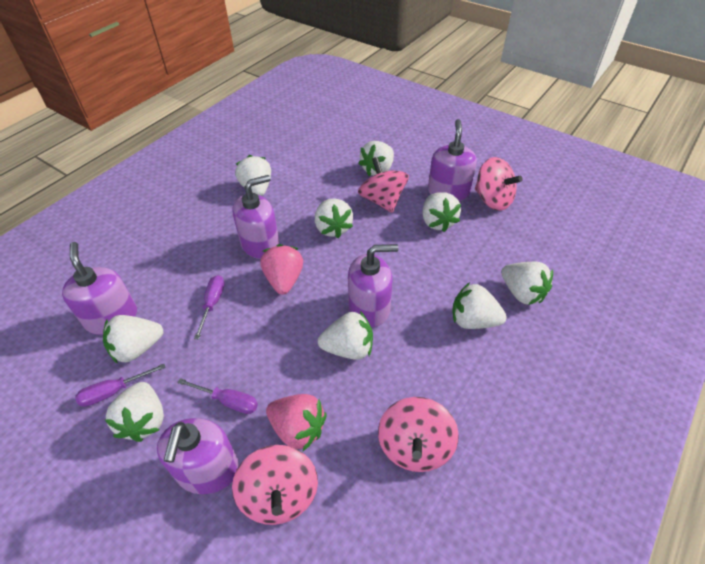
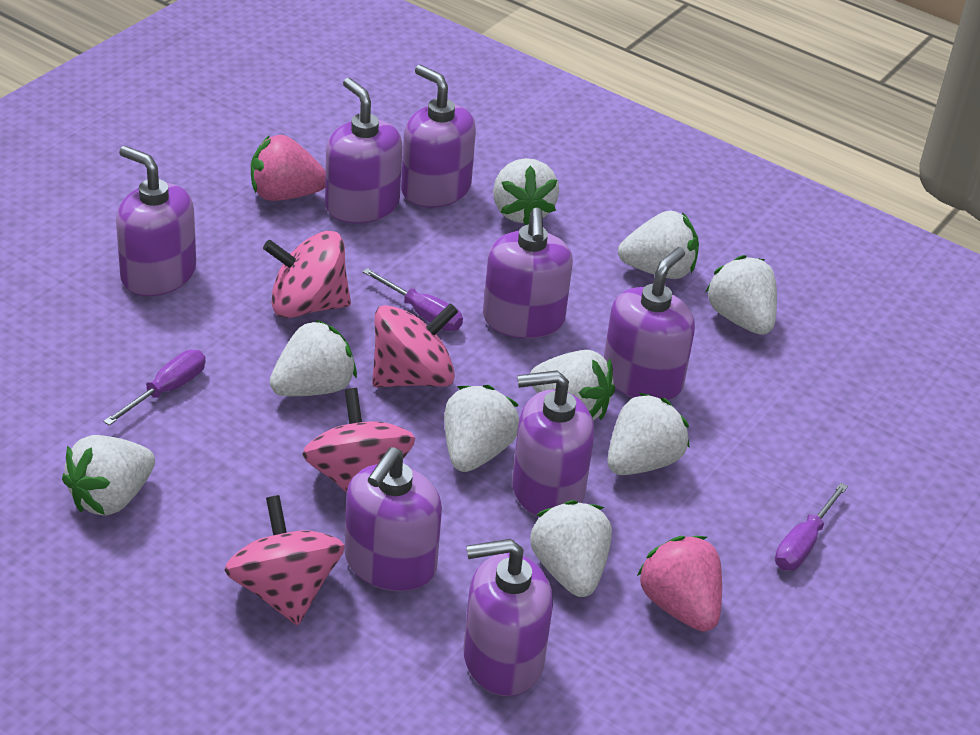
purple soap dispenser: 5 -> 8

